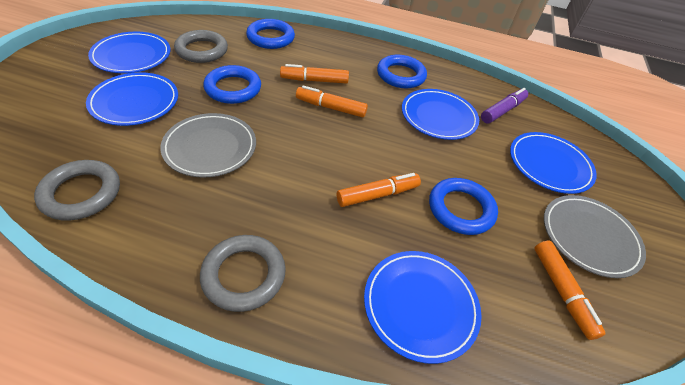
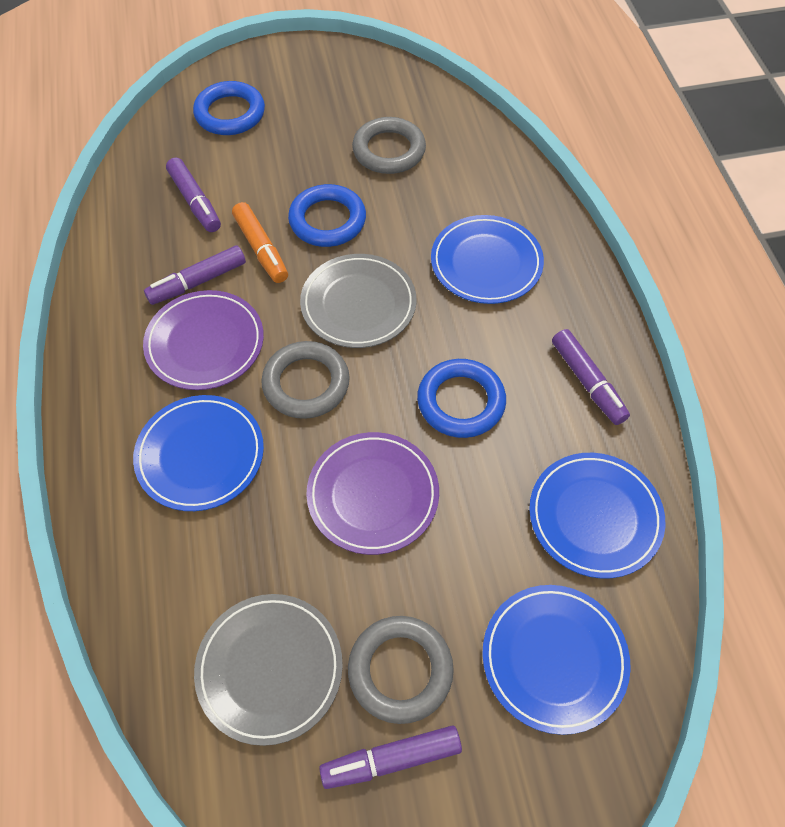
blue plate: 5 -> 4
blue ring: 4 -> 3
orange marker: 4 -> 1
purple marker: 1 -> 4
purple plate: 0 -> 2

